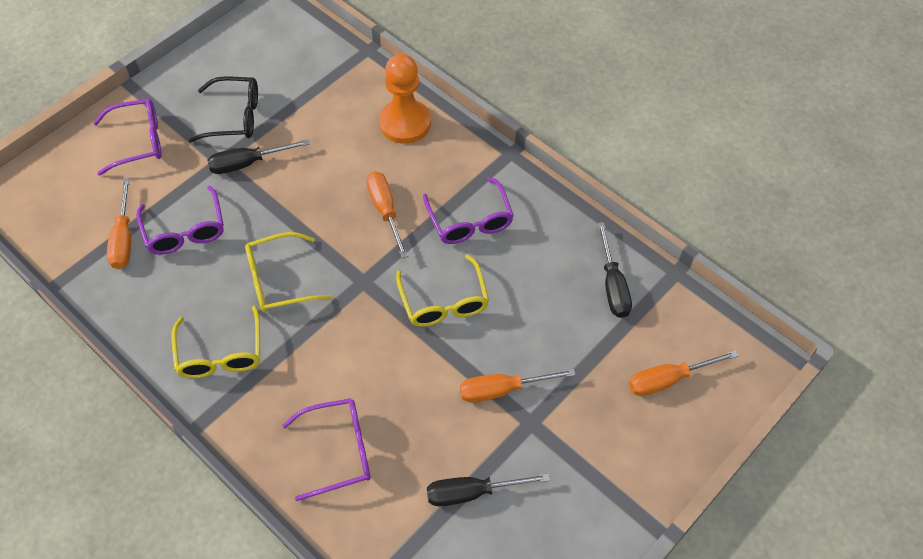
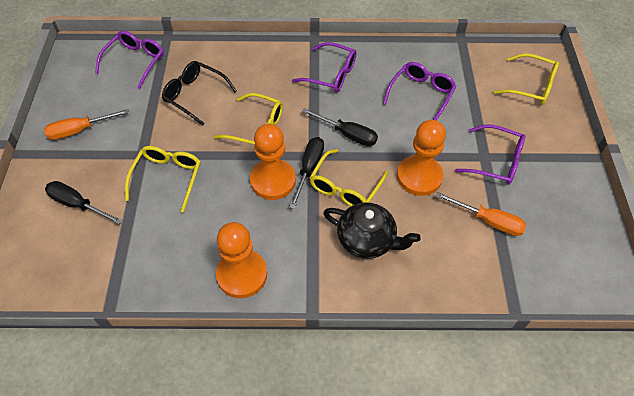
black teapot: 0 -> 1
orange pawn: 1 -> 3
orange screwdriver: 4 -> 2
yellow glasses: 3 -> 4

